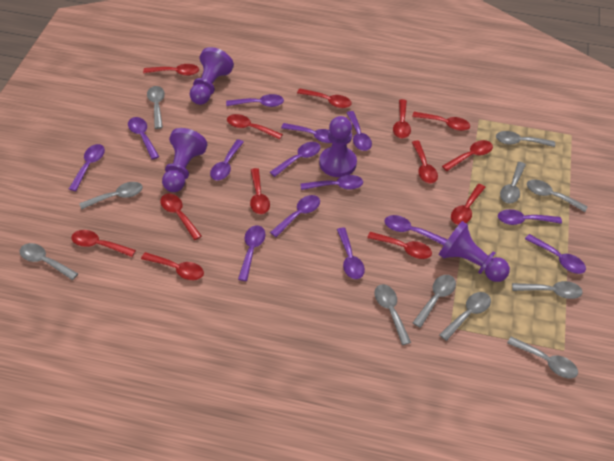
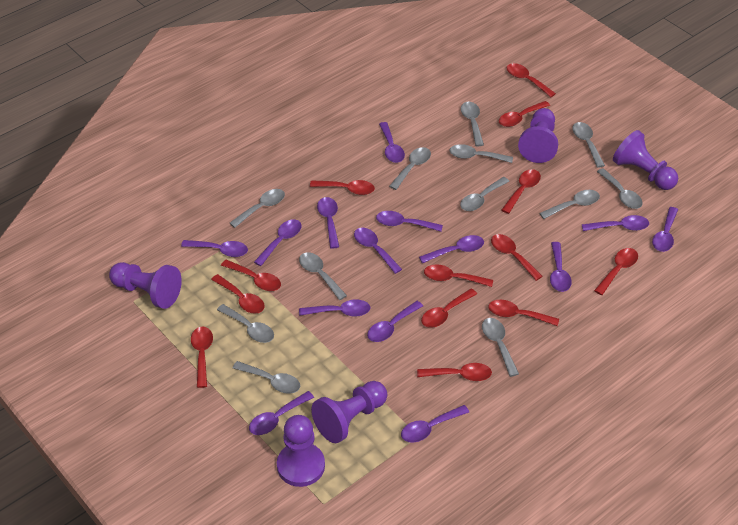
grey spoon: 11 -> 12
purple pawn: 4 -> 5

